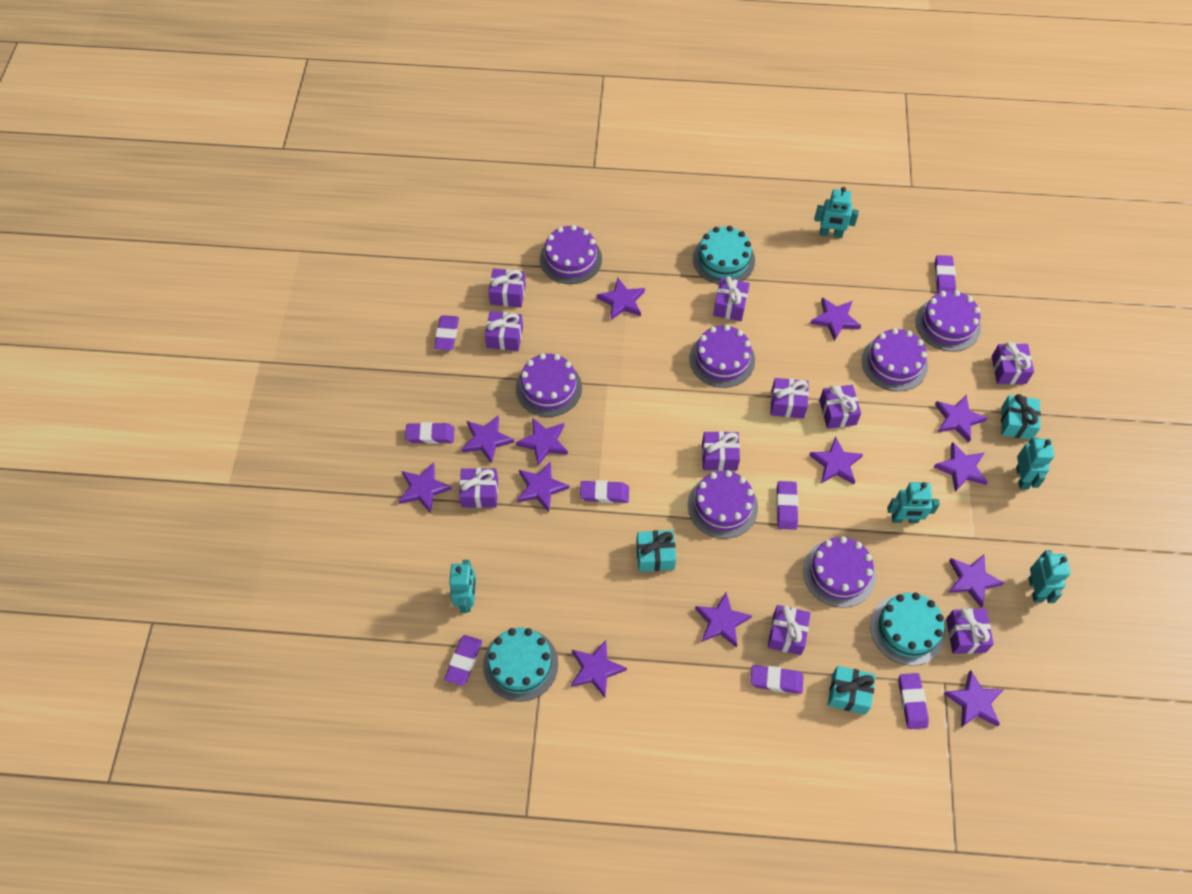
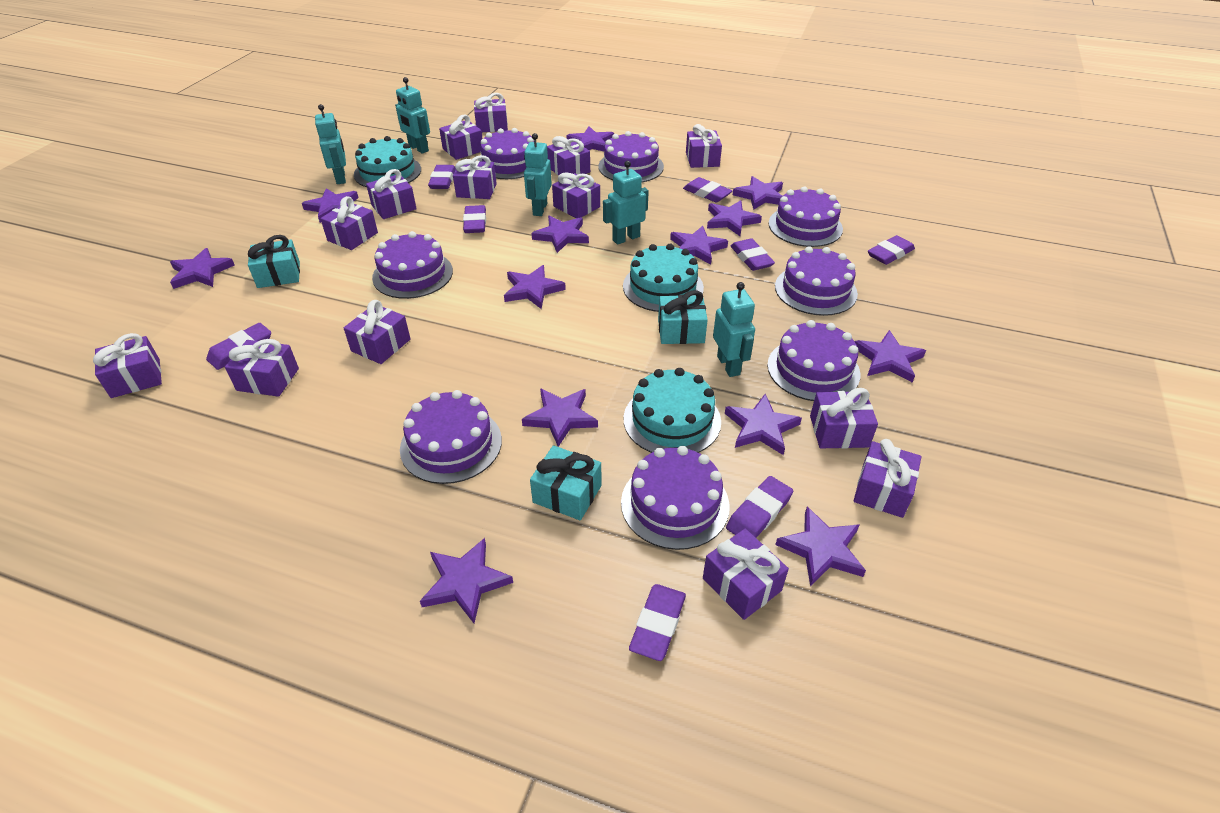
purple cake: 7 -> 8
purple gift: 10 -> 14

